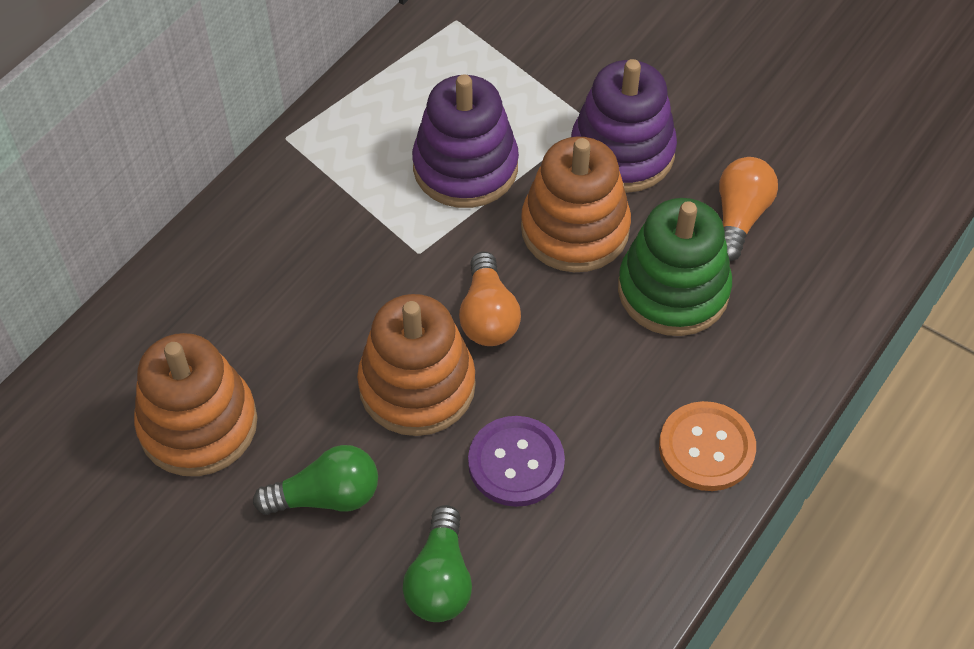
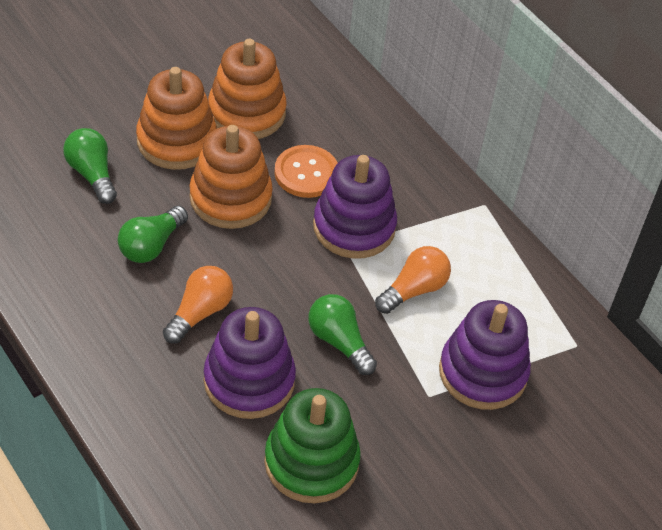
green light bulb: 2 -> 3
purple button: 1 -> 0
purple stacking toy: 2 -> 3

